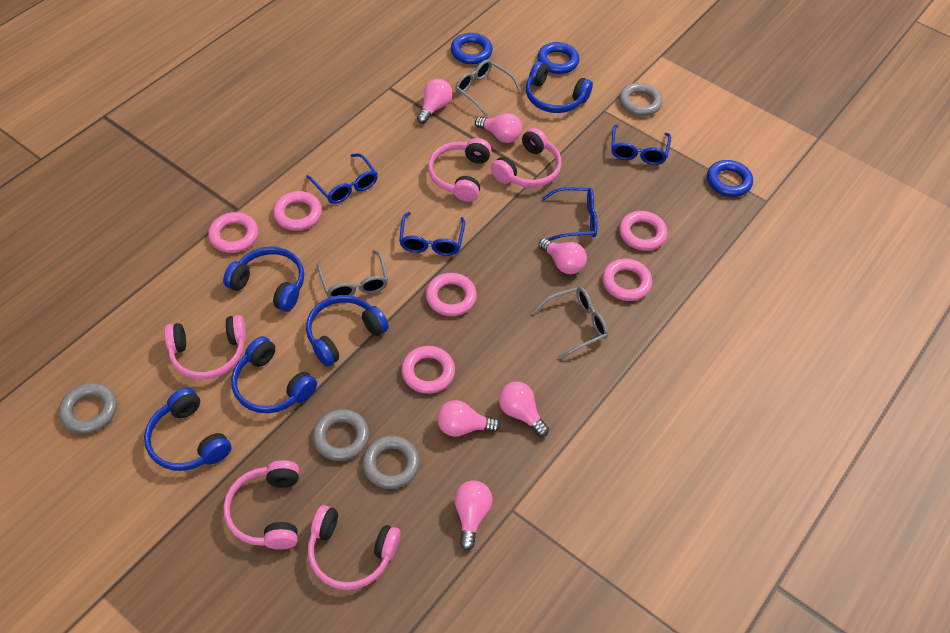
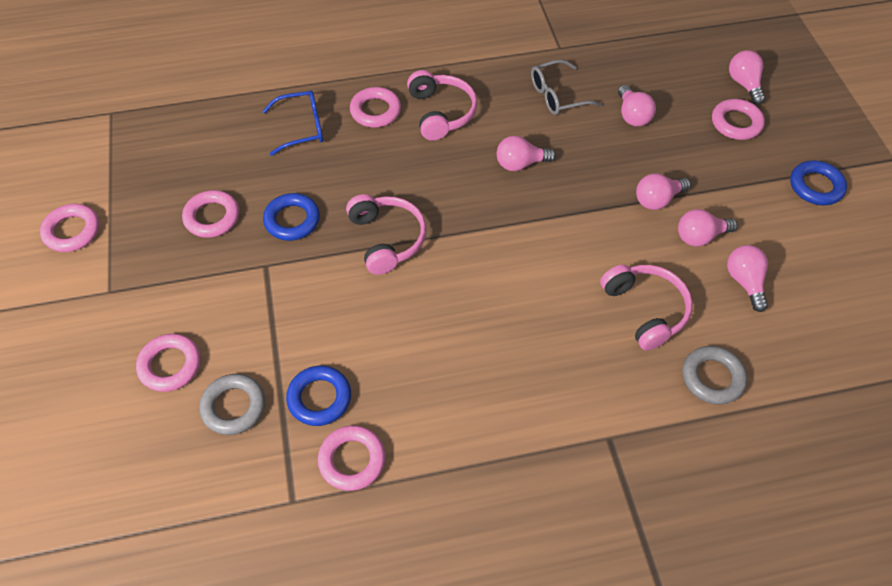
blue glasses: 4 -> 1
blue headphones: 5 -> 0
grey glasses: 3 -> 1
grey ring: 4 -> 2
pink headphones: 5 -> 3

